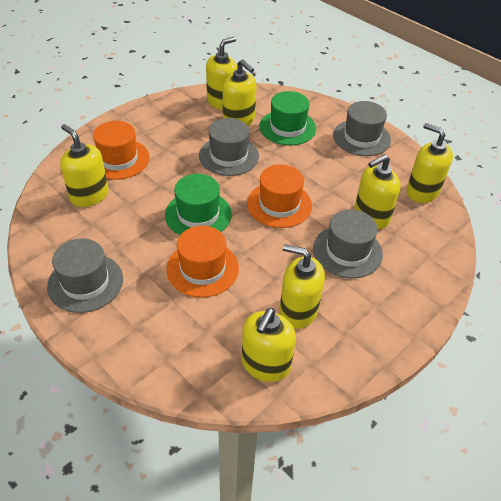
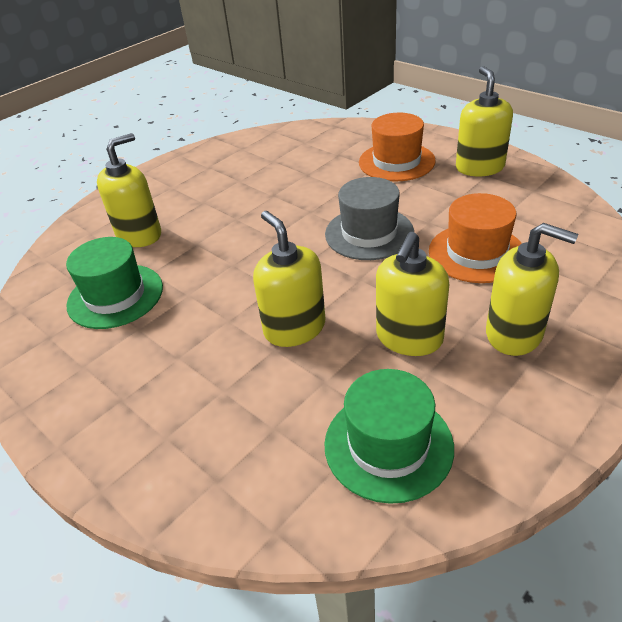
grey hat: 4 -> 1
orange hat: 3 -> 2
yellow soap dispenser: 7 -> 5

